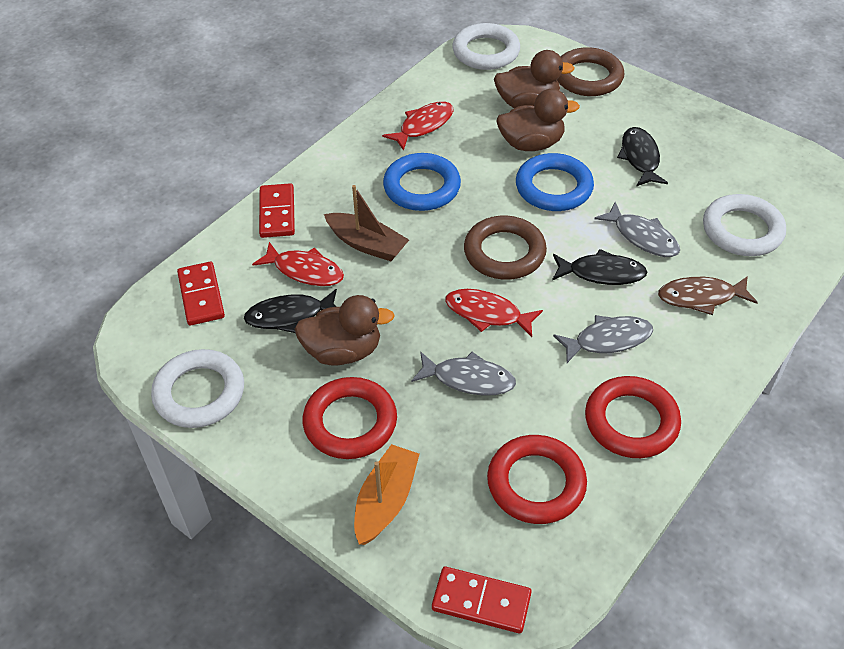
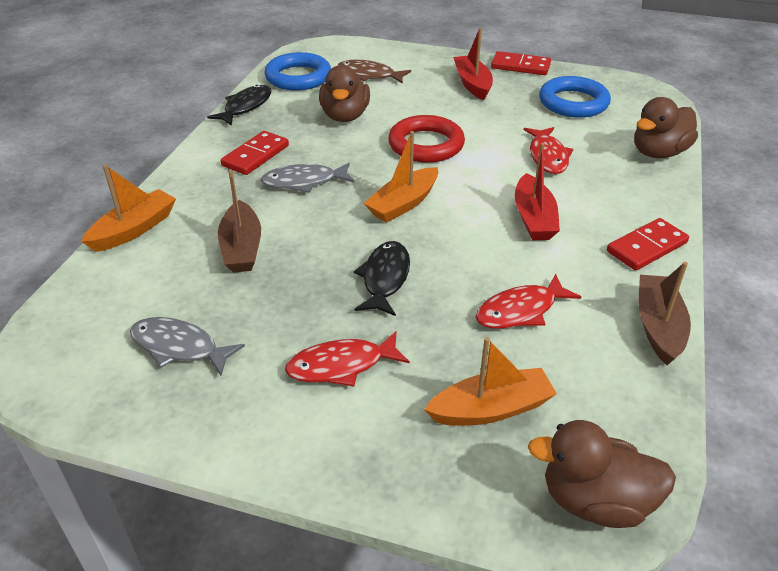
black fish: 3 -> 2
brown boat: 1 -> 2
brown ring: 2 -> 0
grey fish: 3 -> 2
orange boat: 1 -> 3
red boat: 0 -> 2
red ring: 3 -> 1
white ring: 3 -> 0

